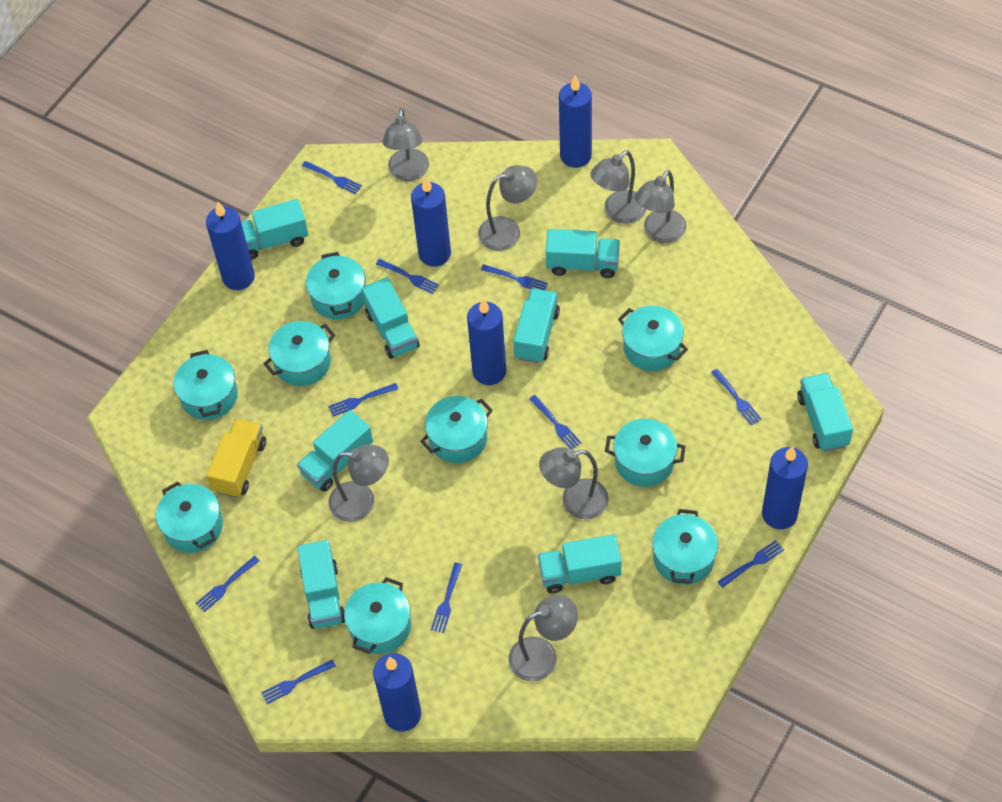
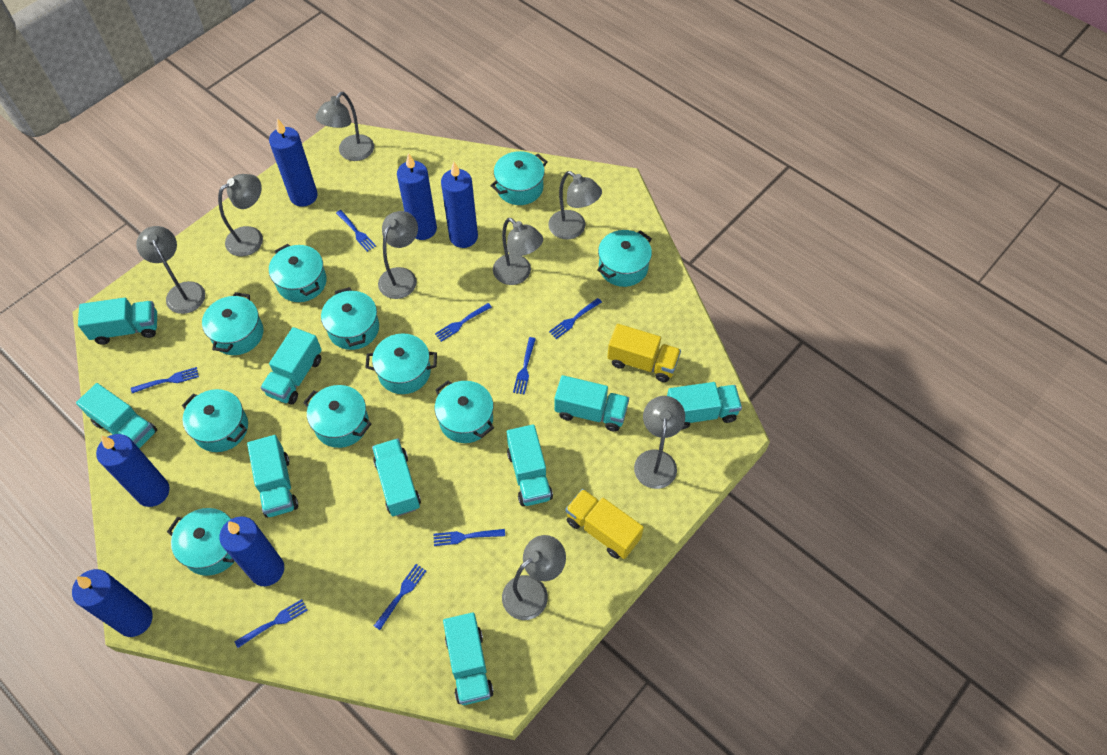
blue fork: 10 -> 8
grey lamp: 7 -> 8
turquoise pot: 9 -> 10
turquoise truck: 8 -> 9
yellow truck: 1 -> 2

